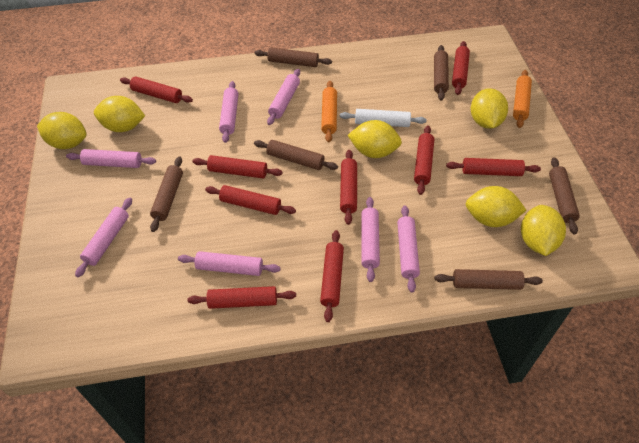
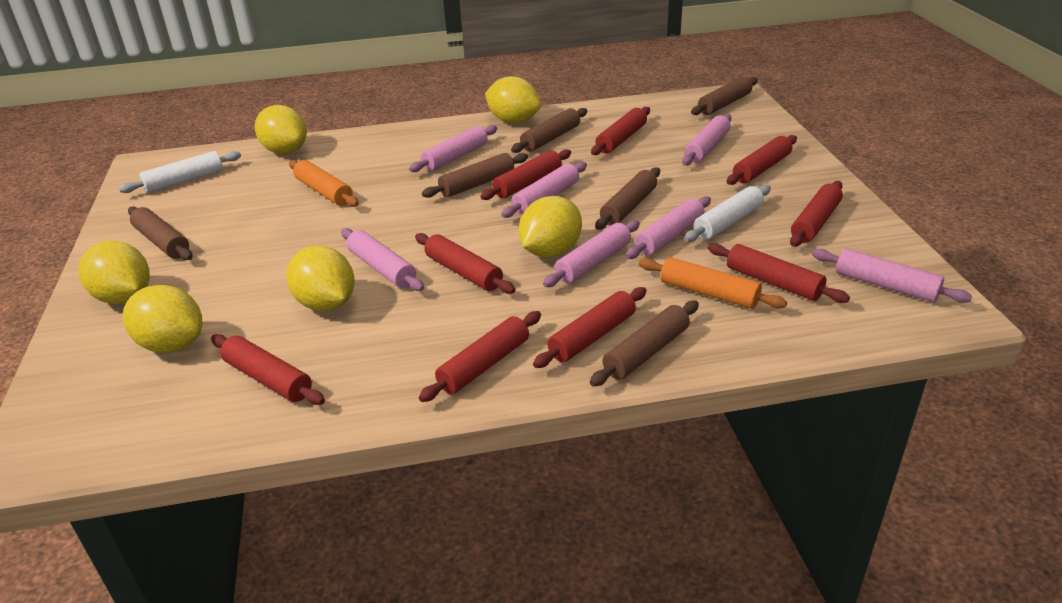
white rolling pin: 1 -> 2

